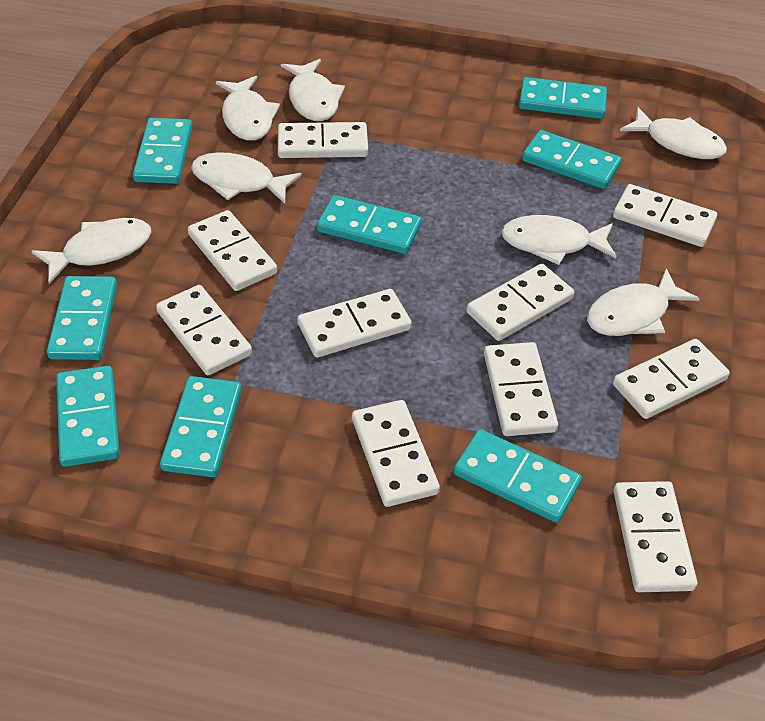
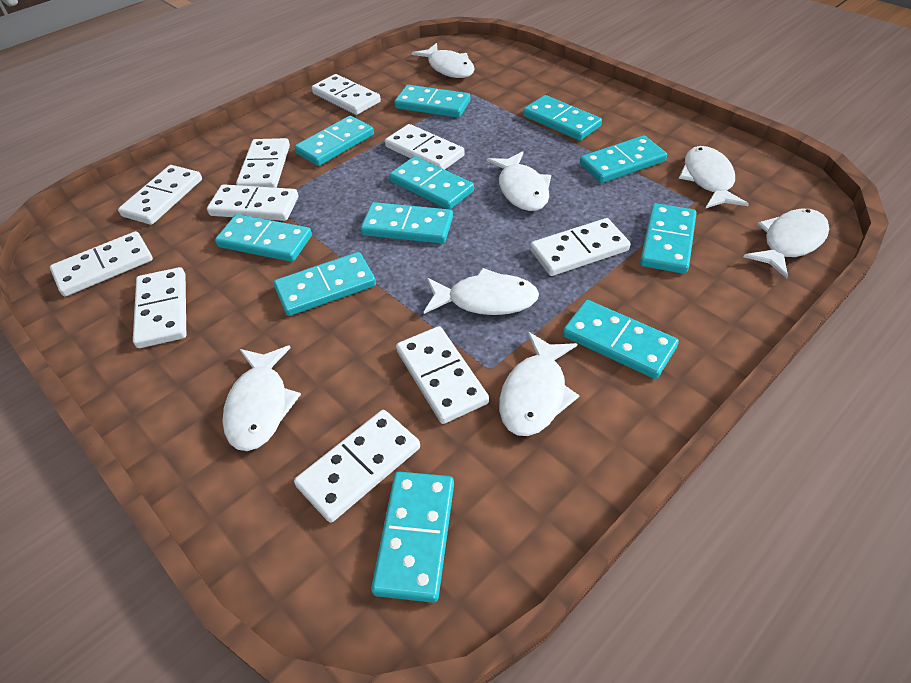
turquoise domino: 8 -> 11

